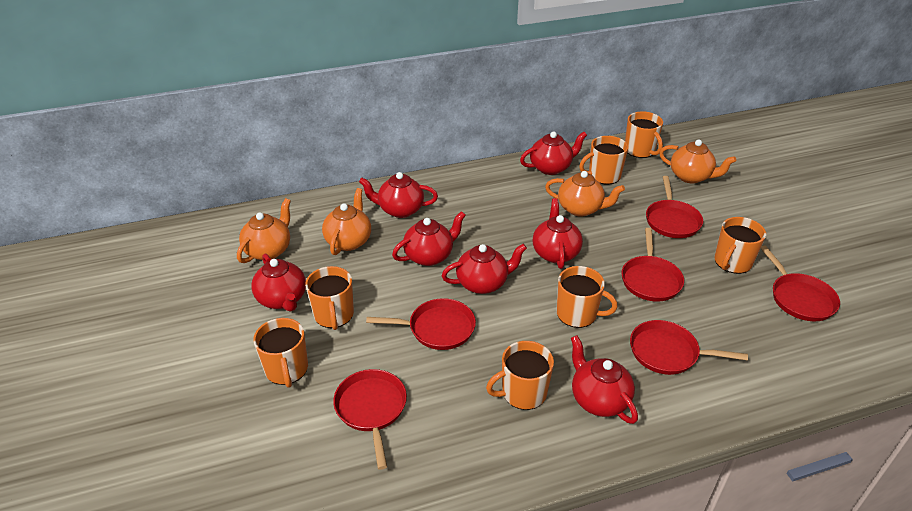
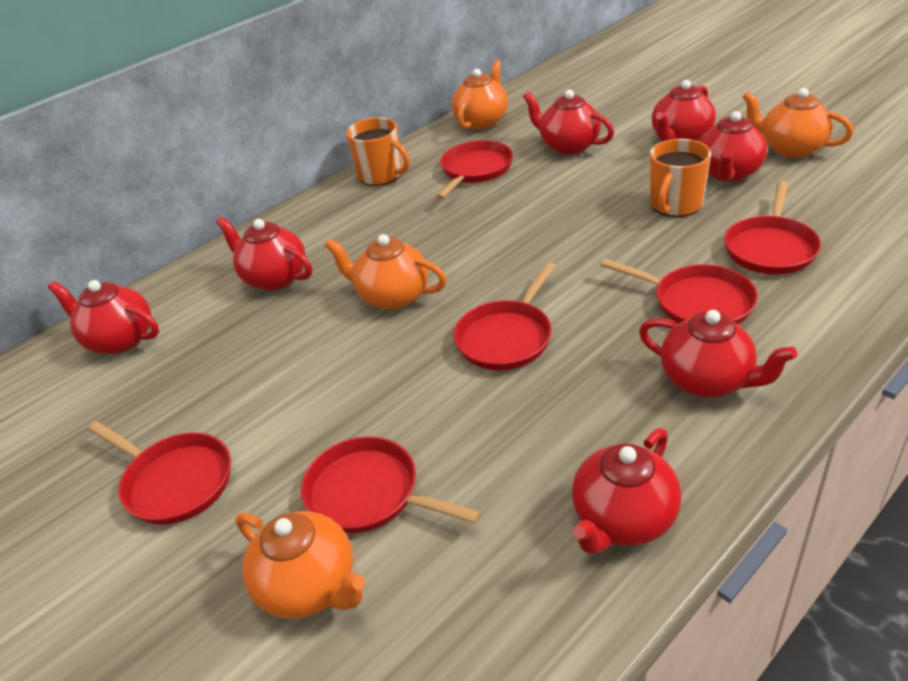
orange mug: 7 -> 2

